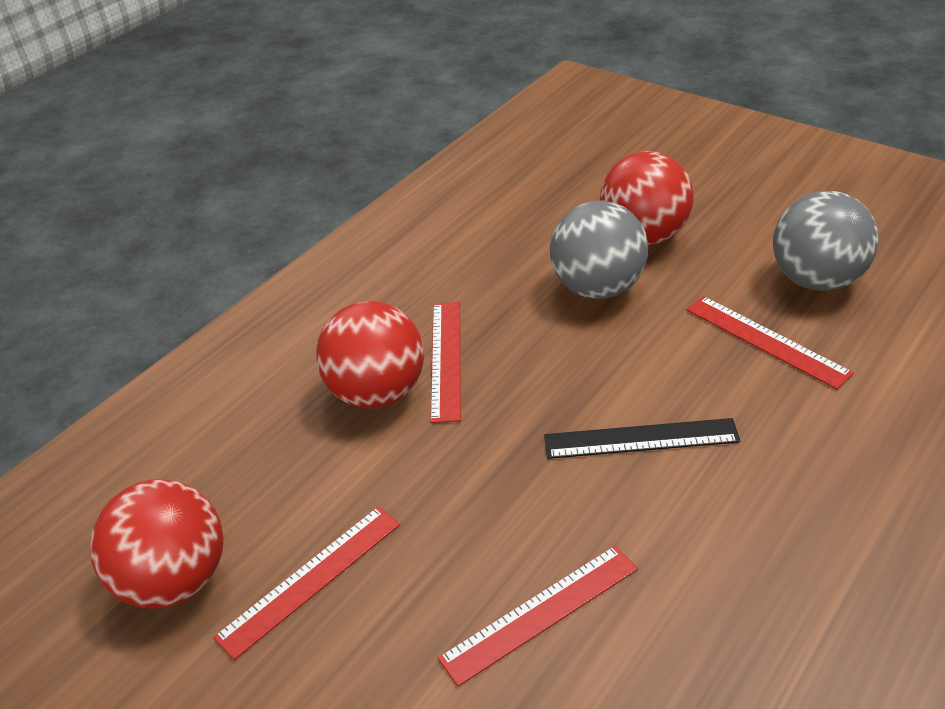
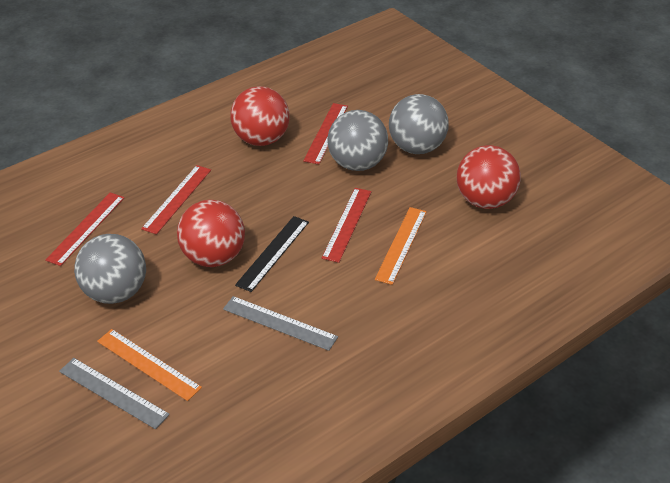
grey ball: 2 -> 3
grey ruler: 0 -> 2
orange ruler: 0 -> 2

